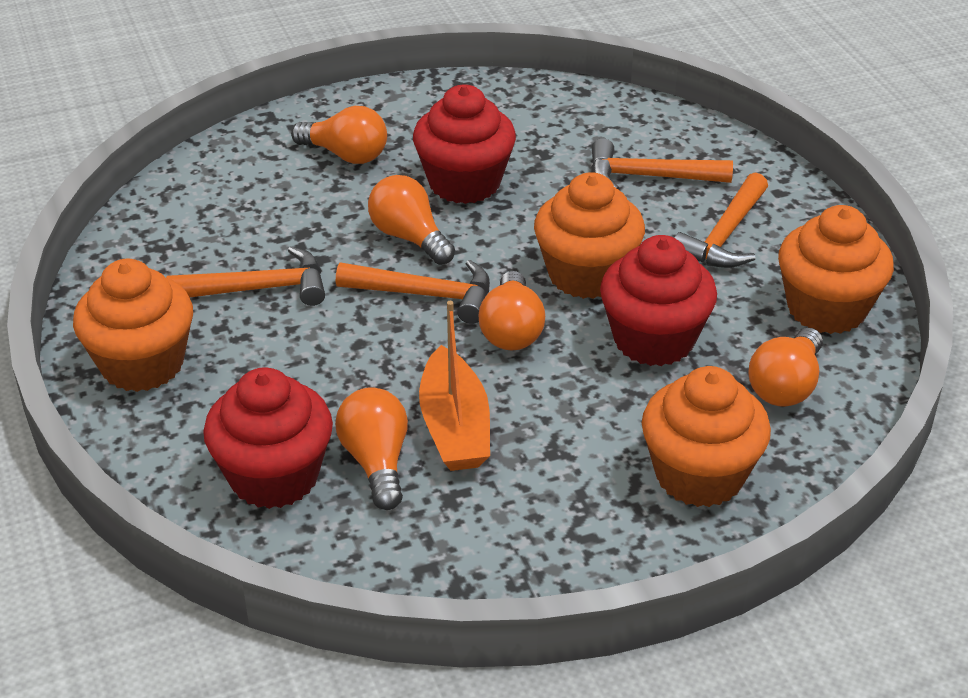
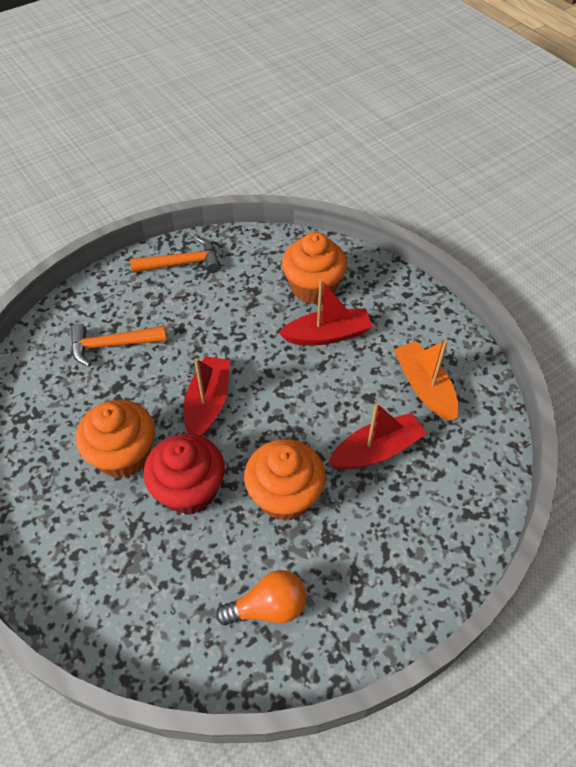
orange cupcake: 4 -> 3
orange hammer: 4 -> 2
orange light bulb: 5 -> 1
red boat: 0 -> 3
red cupcake: 3 -> 1

